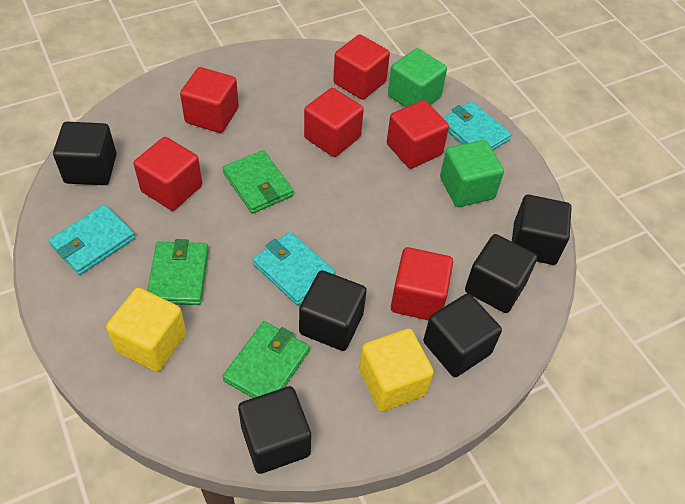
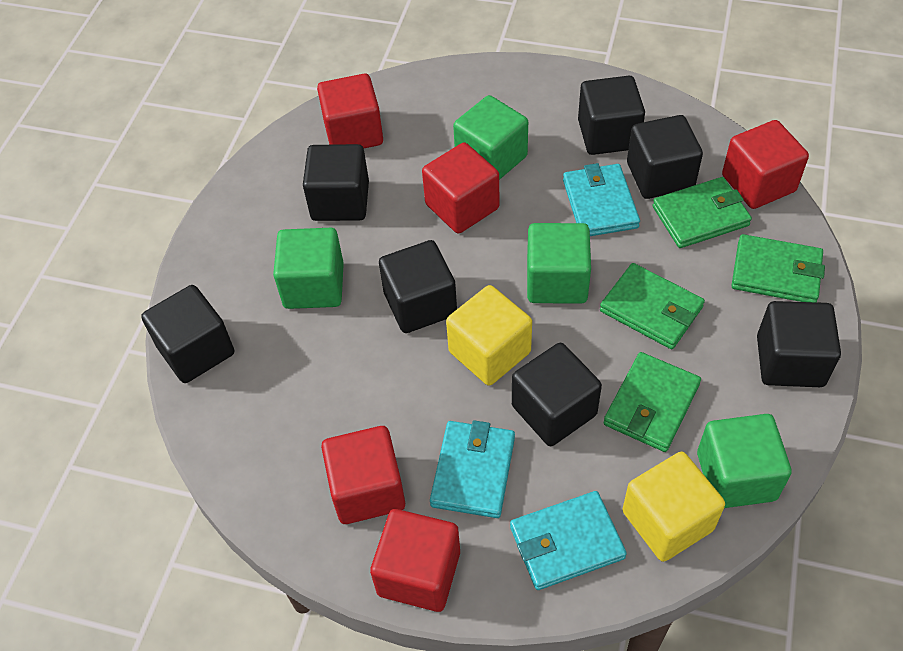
black cube: 6 -> 7
green cube: 2 -> 4
green wallet: 3 -> 4
red cube: 6 -> 5

